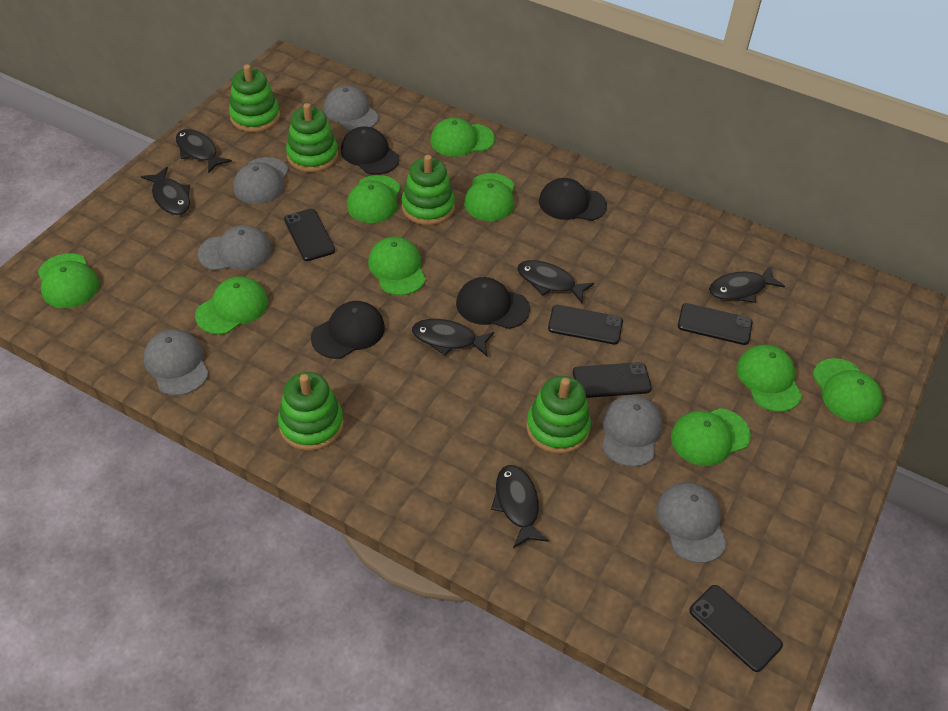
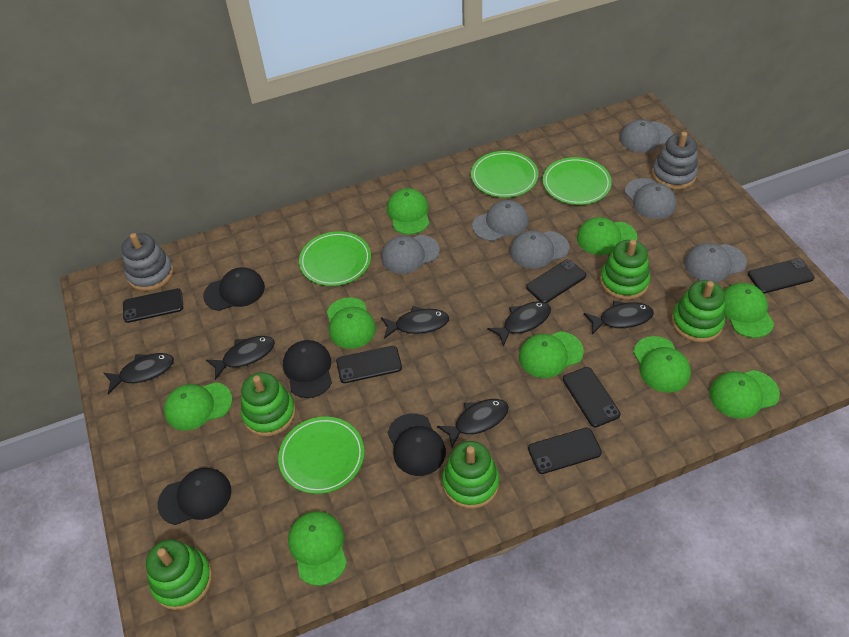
black phone: 5 -> 6
green plate: 0 -> 4
grey stacking toy: 0 -> 2

